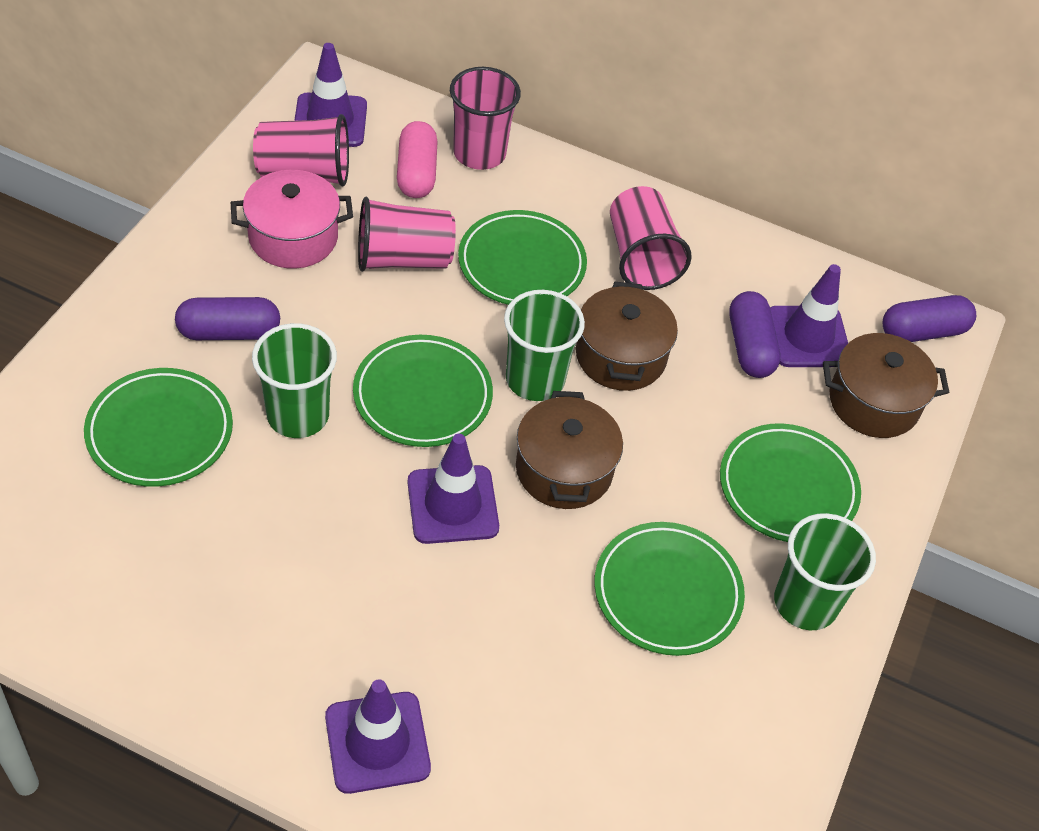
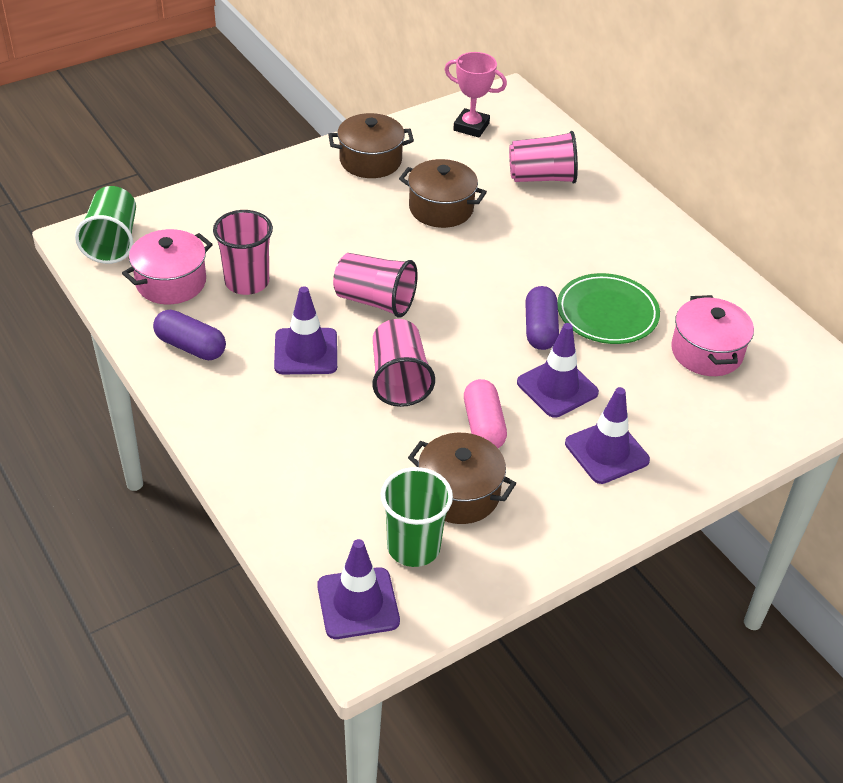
green cup: 3 -> 2
green plate: 5 -> 1
pink pot: 1 -> 2
pink trophy: 0 -> 1
purple capsule: 3 -> 2

